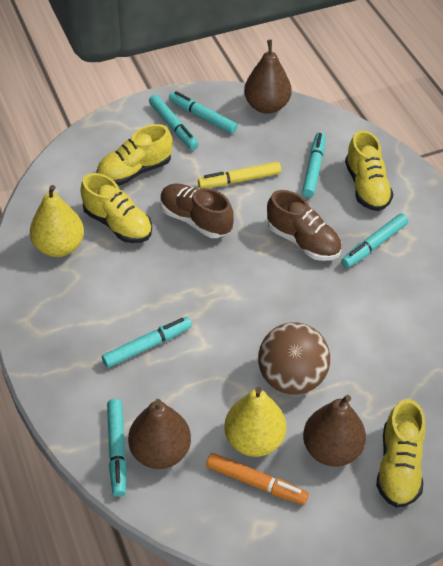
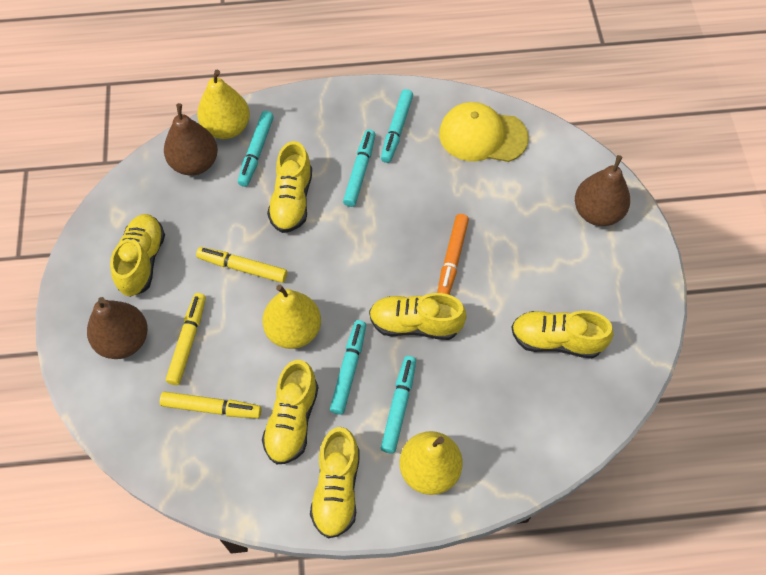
brown ball: 1 -> 0
brown shoe: 2 -> 0
turquoise marker: 6 -> 5
yellow cap: 0 -> 1
yellow marker: 1 -> 3
yellow pear: 2 -> 3
yellow shoe: 4 -> 6

